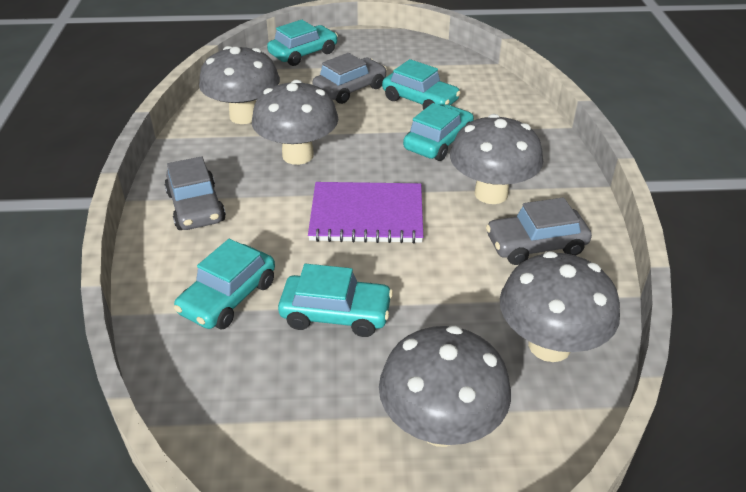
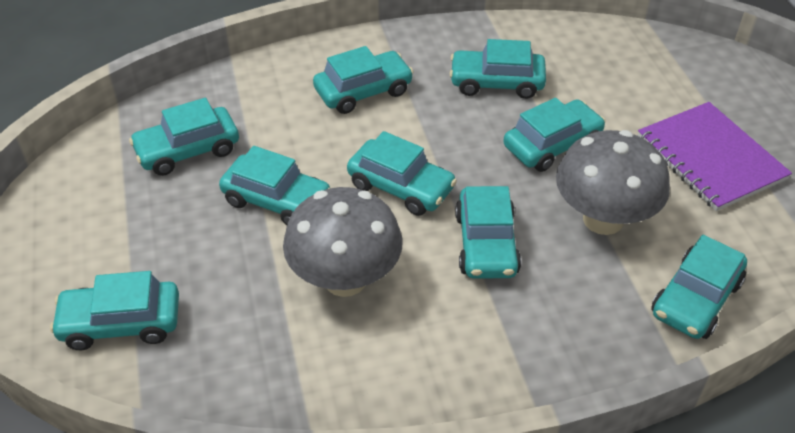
grey car: 3 -> 0
grey mushroom: 5 -> 2
turquoise car: 5 -> 9

